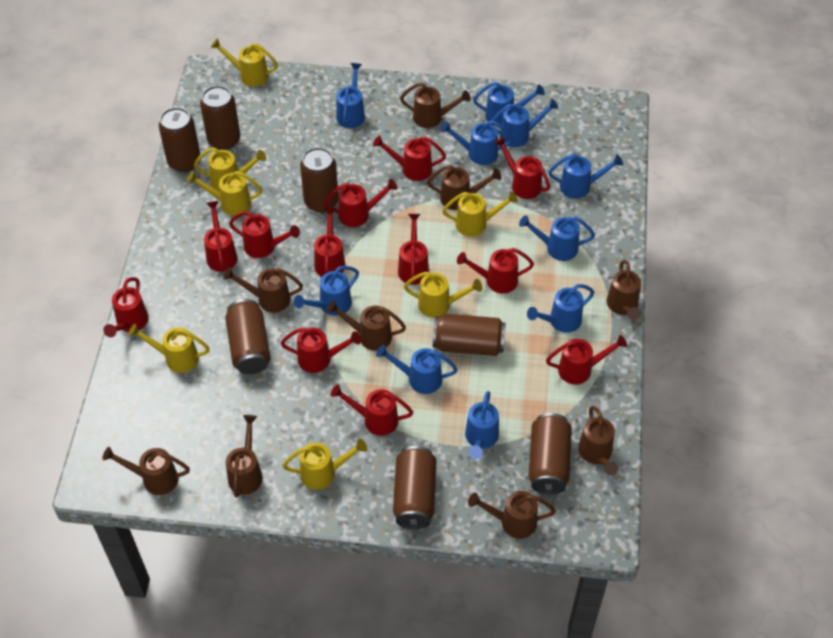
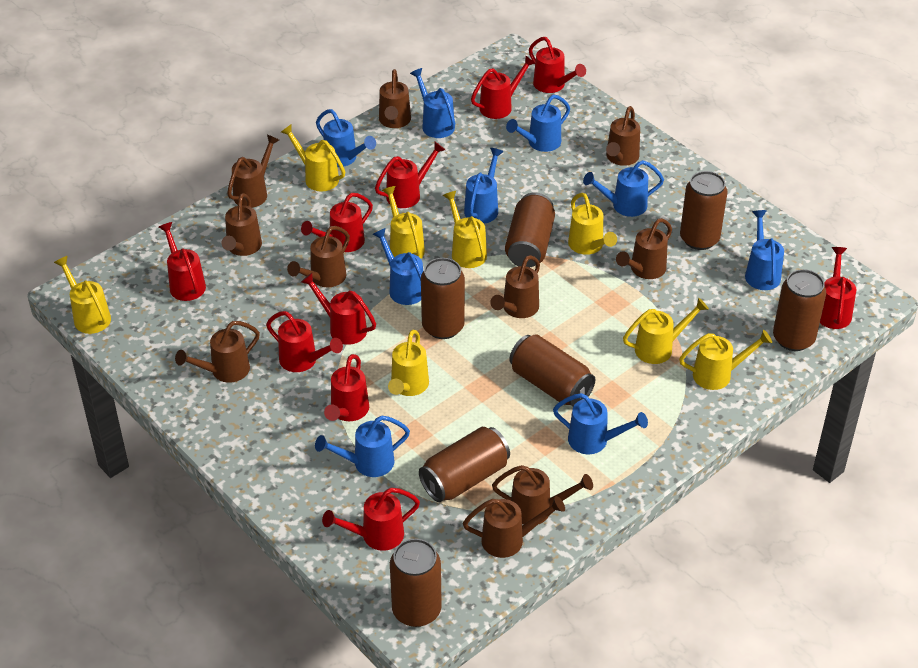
blue watering can: 10 -> 9
brown watering can: 9 -> 10
red watering can: 12 -> 10
yellow watering can: 7 -> 8

